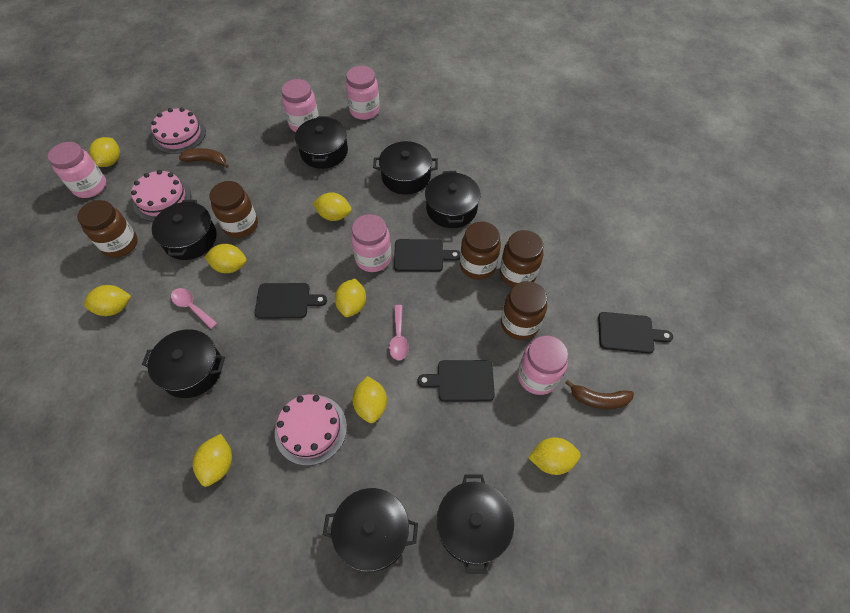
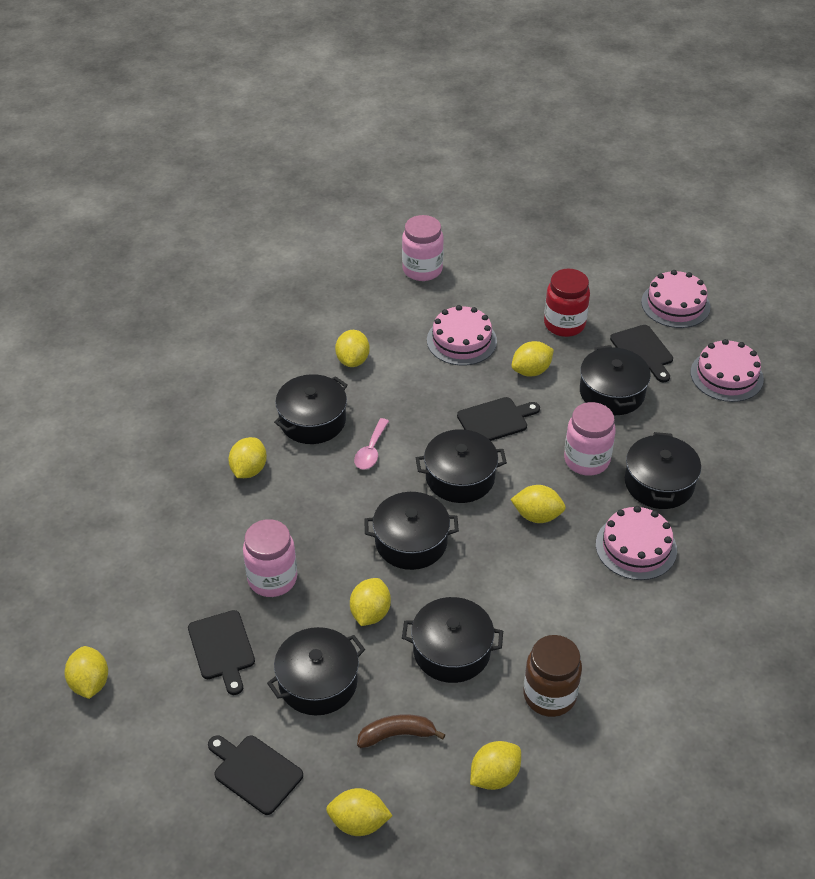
brown banana: 2 -> 1
brown jar: 5 -> 1
pink cake: 3 -> 4
pink jar: 5 -> 3
pink spoon: 2 -> 1
red jar: 0 -> 1

